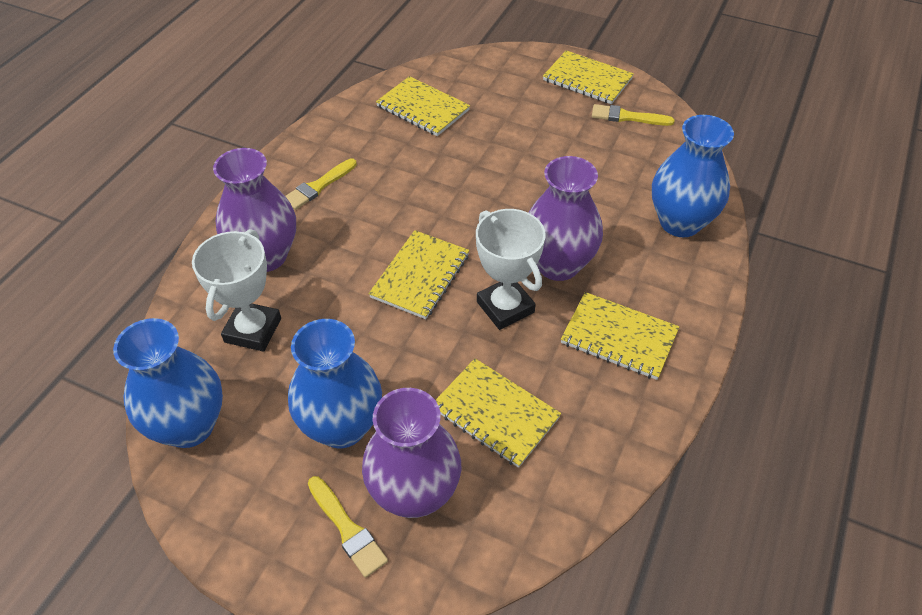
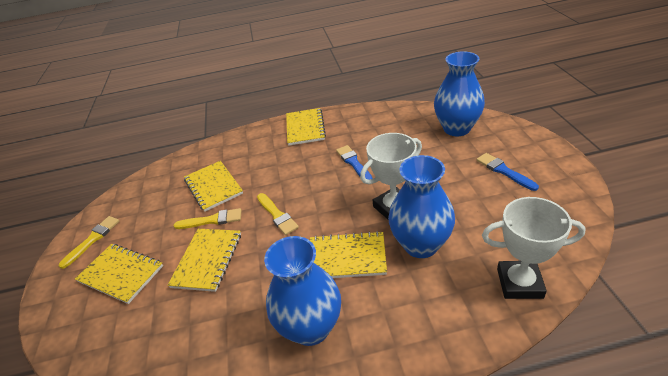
blue brush: 0 -> 2
purple vase: 3 -> 0

